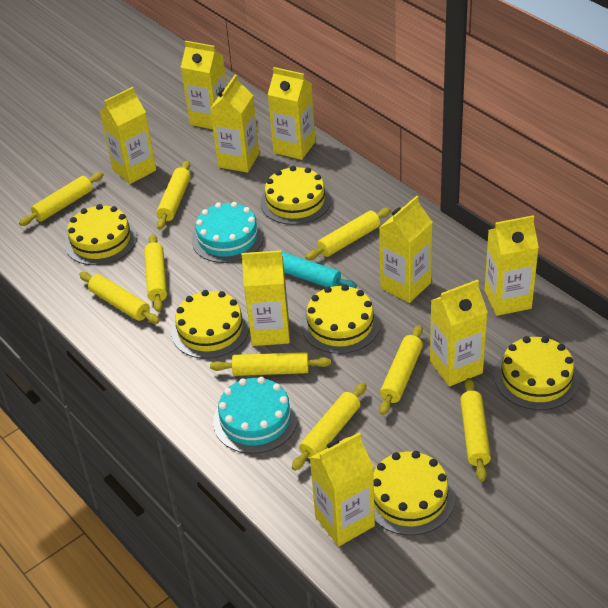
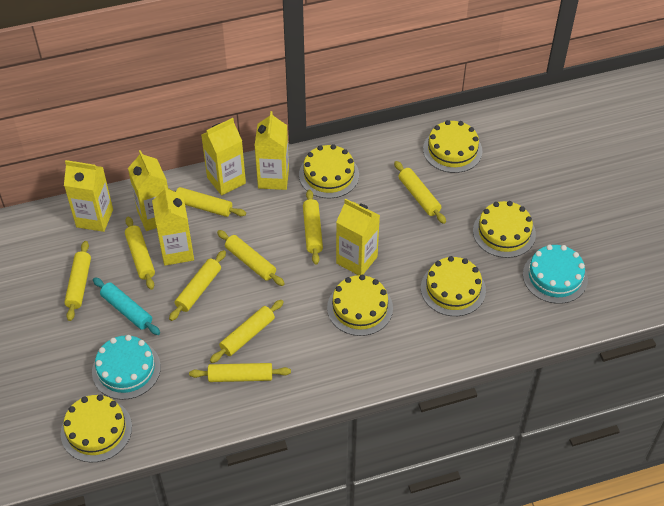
yellow carton: 9 -> 6

